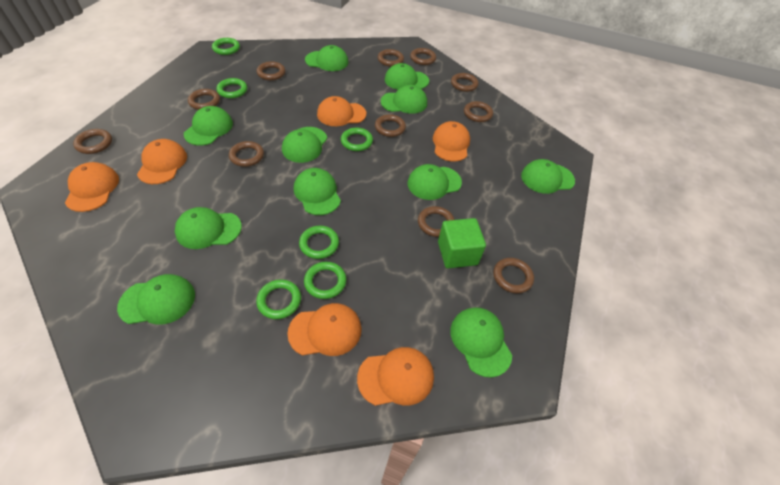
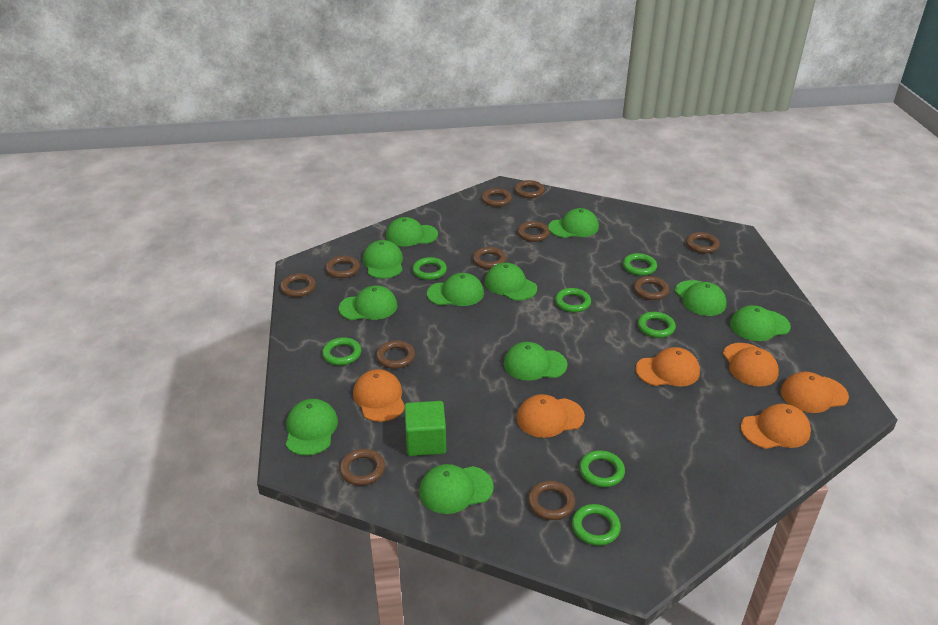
green ring: 6 -> 7

